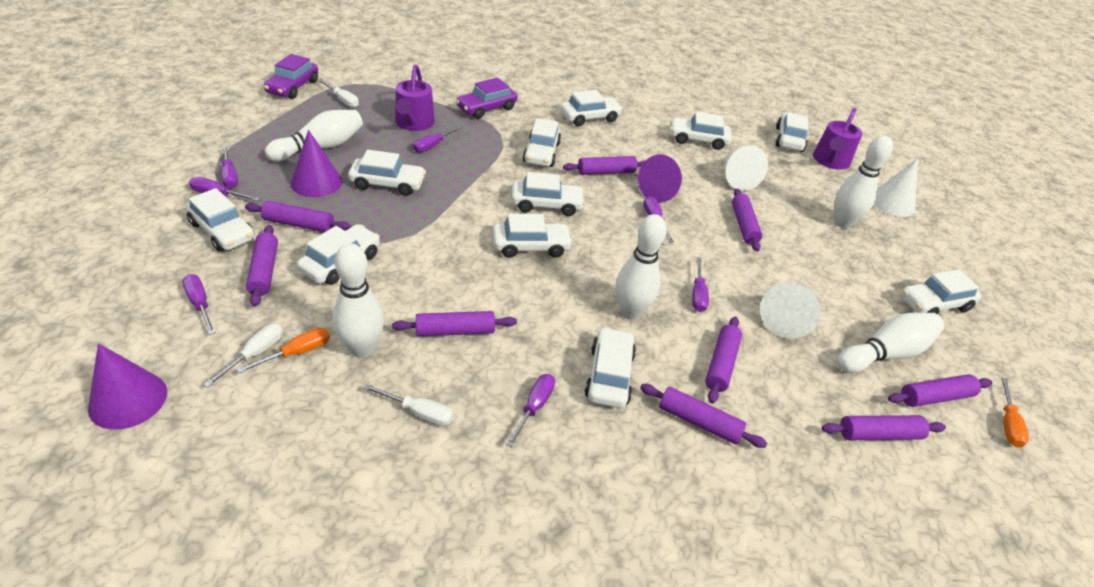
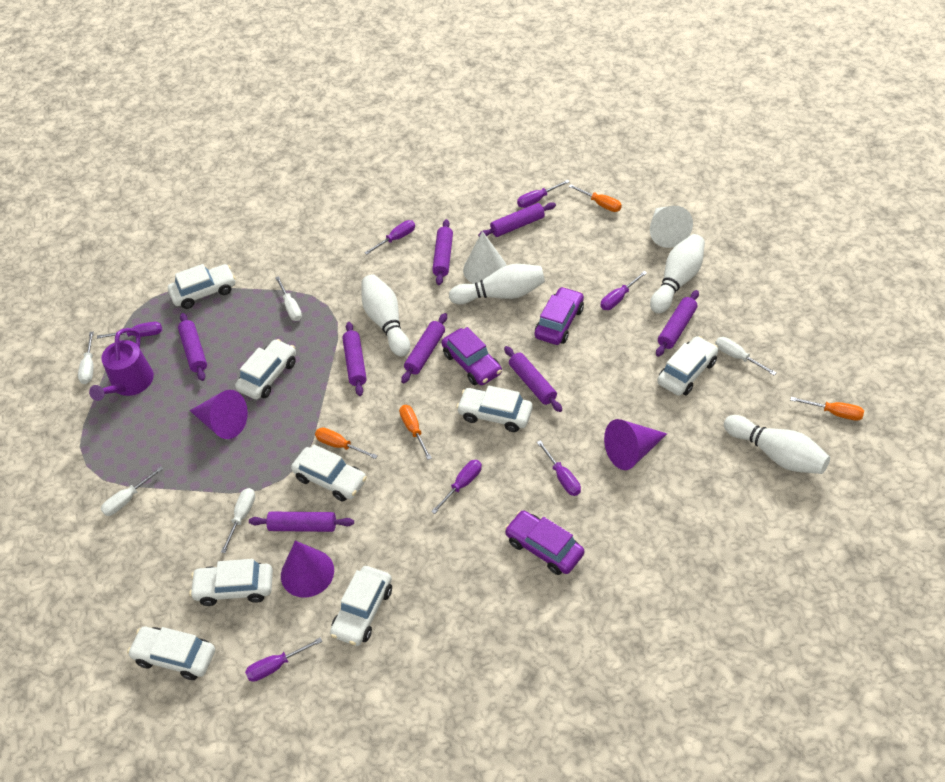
orange screwdriver: 2 -> 4
purple car: 2 -> 3
purple rolling pin: 9 -> 8
purple watering can: 2 -> 1
white bowling pin: 5 -> 4
white car: 11 -> 8
white cone: 3 -> 2
white screwdriver: 3 -> 5

